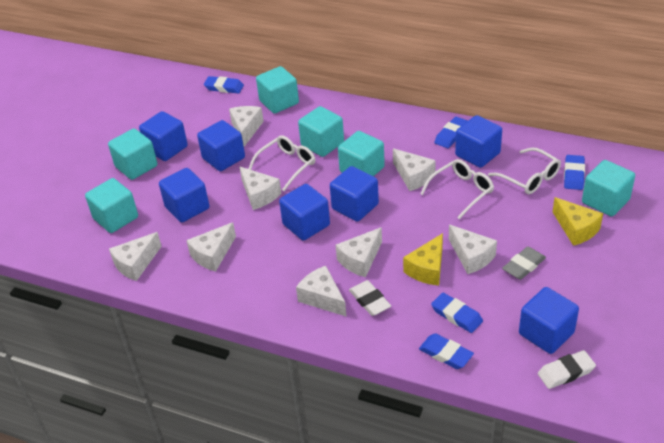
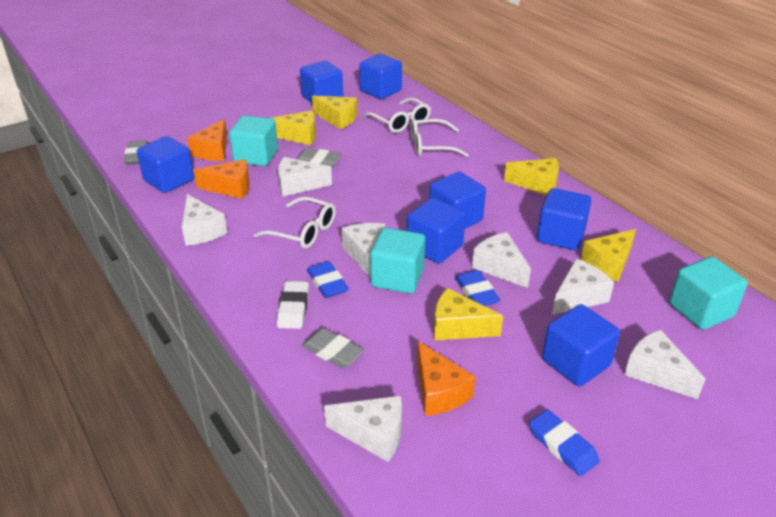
blue eraser: 5 -> 3
grey eraser: 1 -> 3
orange cheese: 0 -> 3
turquoise cube: 6 -> 3
white cheese: 8 -> 7
white eraser: 2 -> 1
yellow cheese: 2 -> 5

